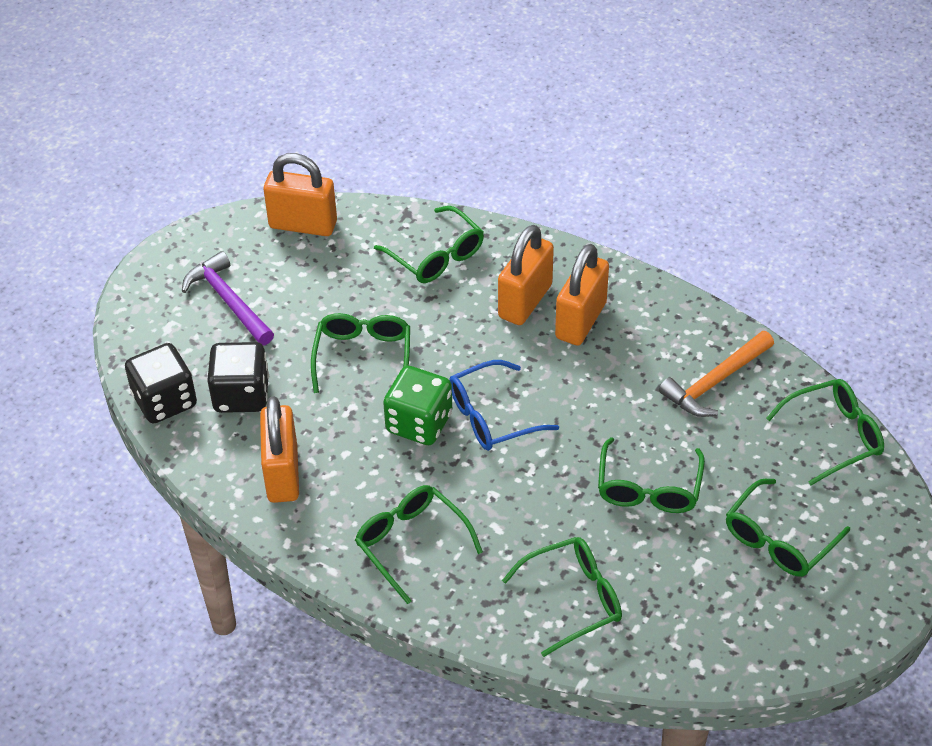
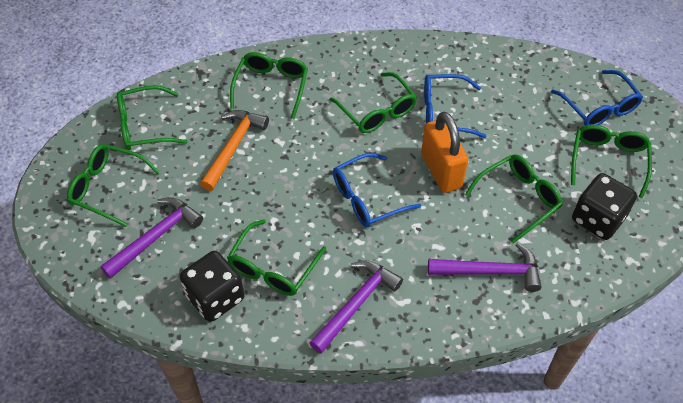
blue glasses: 1 -> 3
green dice: 1 -> 0
orange padlock: 4 -> 1
purple hammer: 1 -> 3

